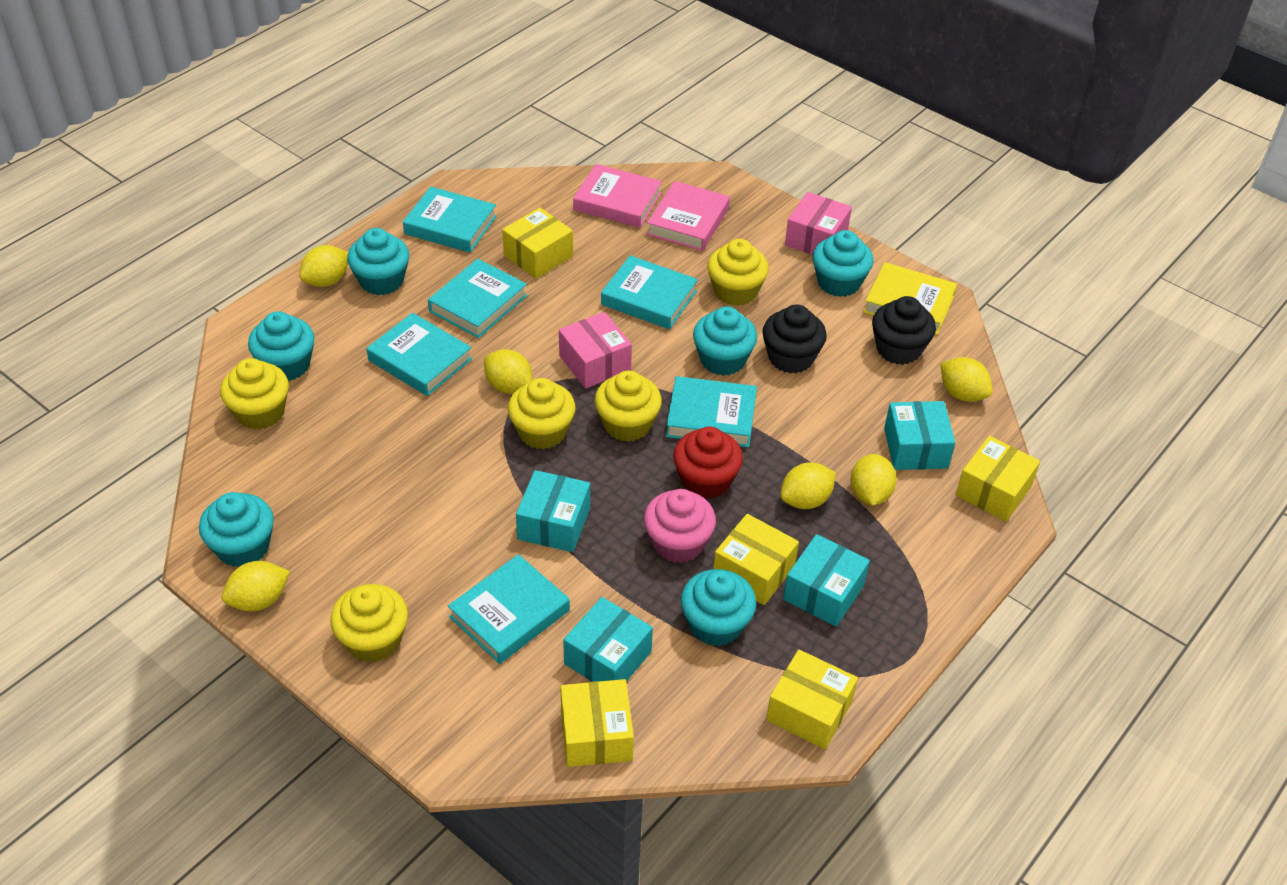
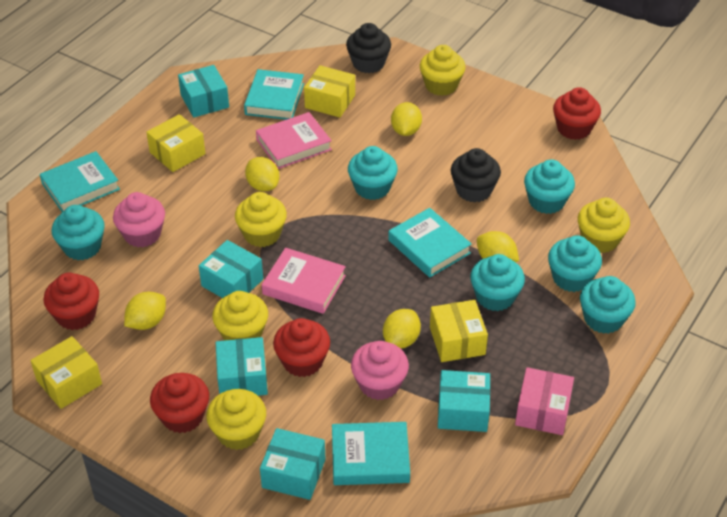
pink box: 2 -> 1
pink cupcake: 1 -> 2
red cupcake: 1 -> 4
turquoise book: 6 -> 4
turquoise box: 4 -> 5
yellow book: 1 -> 0
yellow box: 5 -> 4
yellow lemon: 6 -> 5

